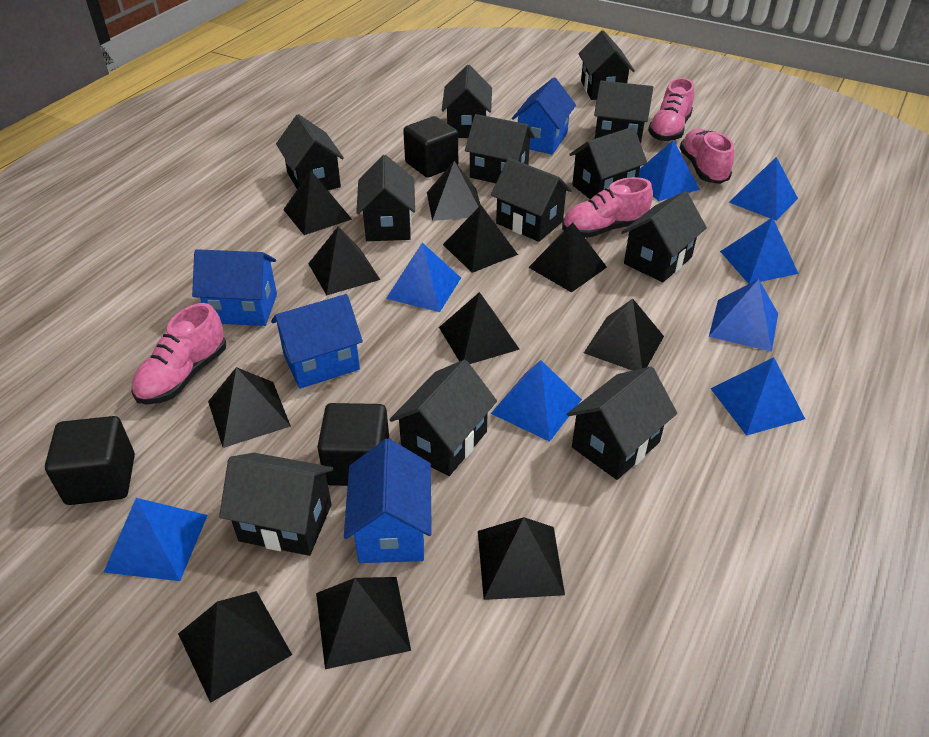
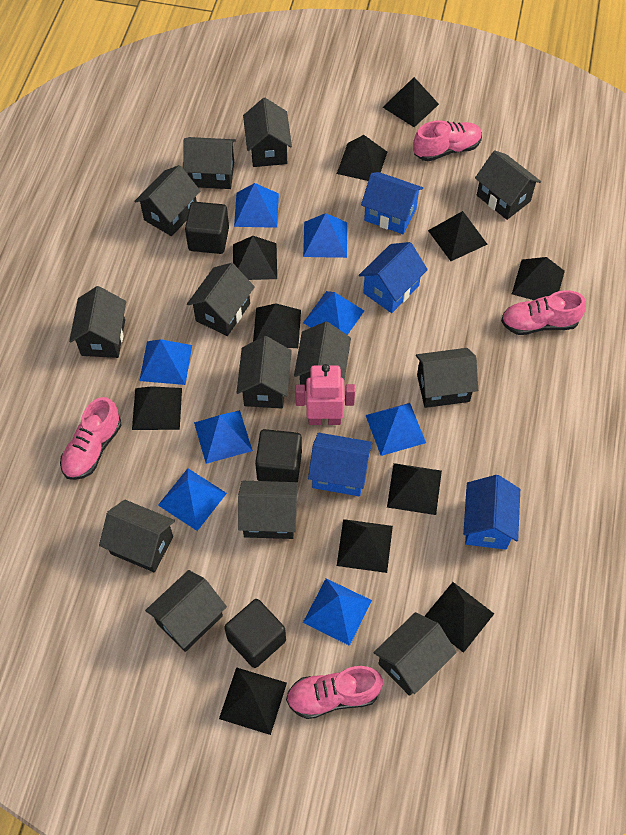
black house: 12 -> 13
pink robot: 0 -> 1

